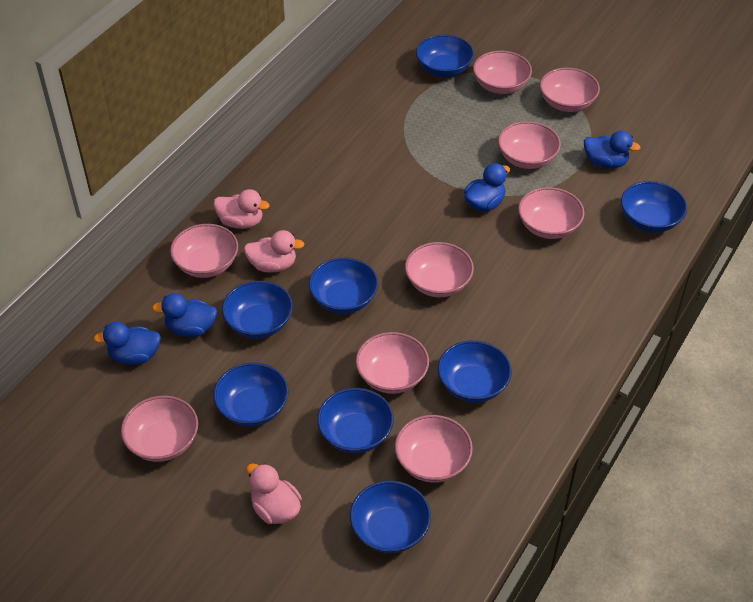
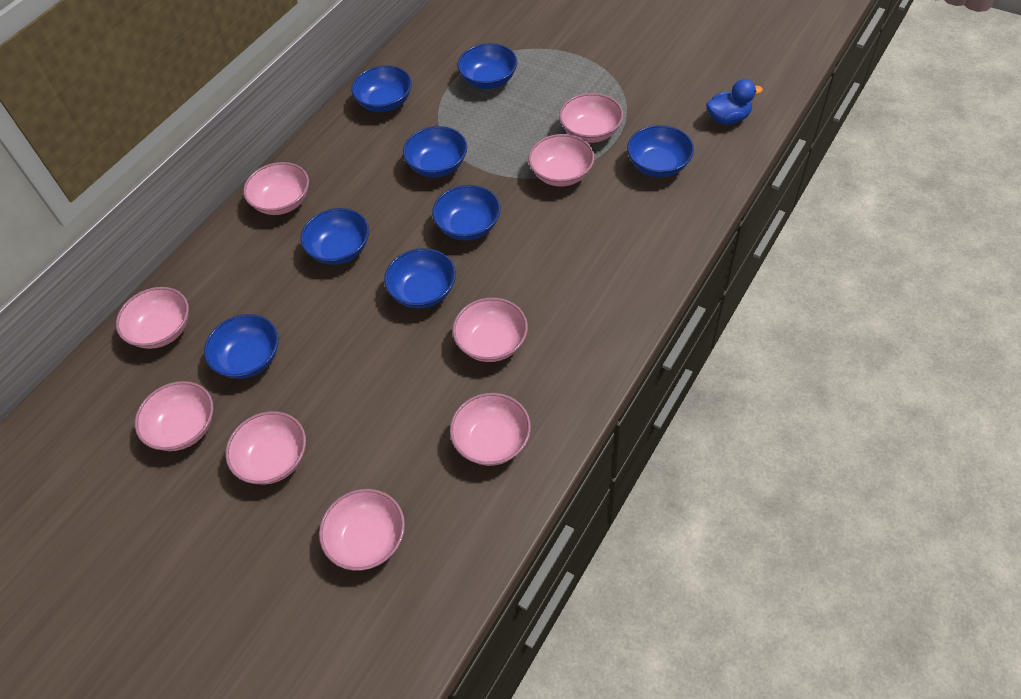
blue duck: 4 -> 1
pink duck: 3 -> 0

